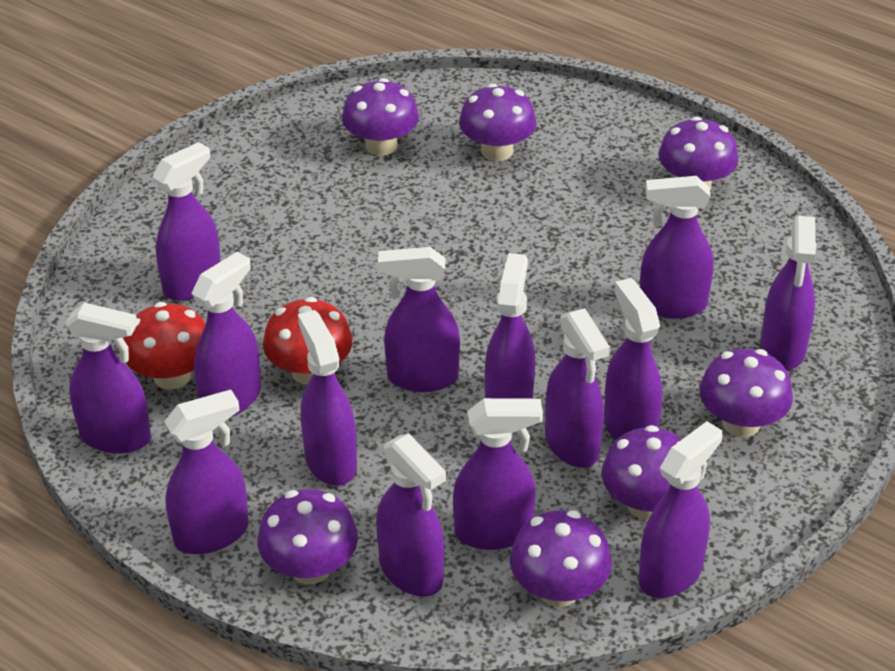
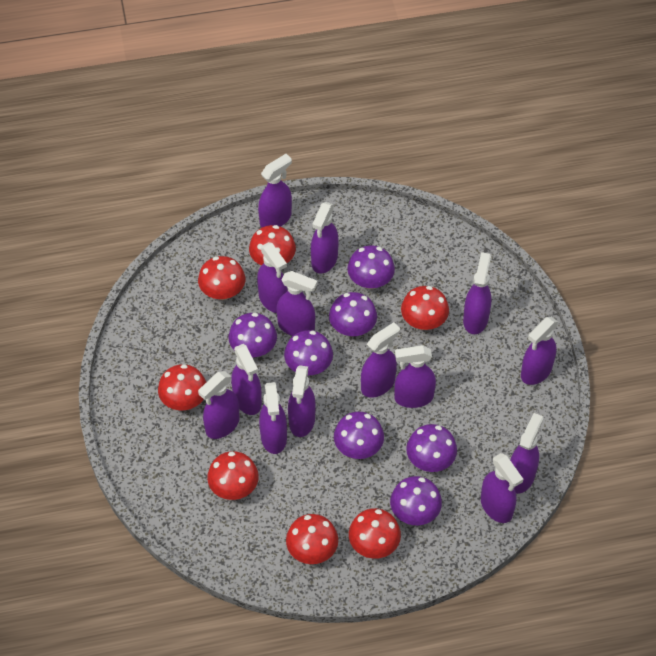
red mushroom: 2 -> 7

